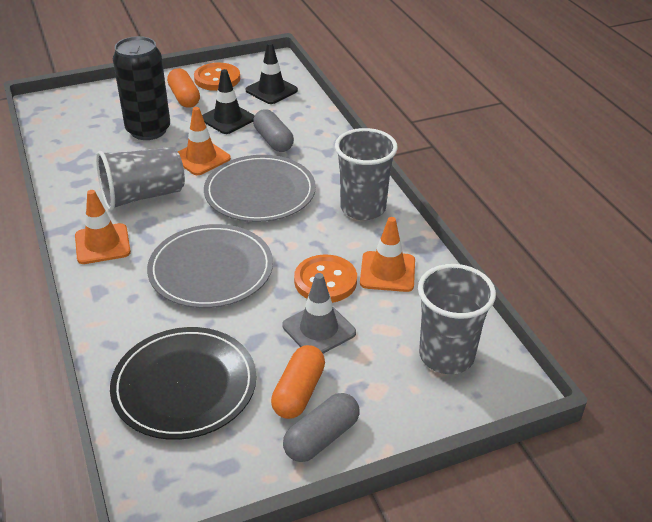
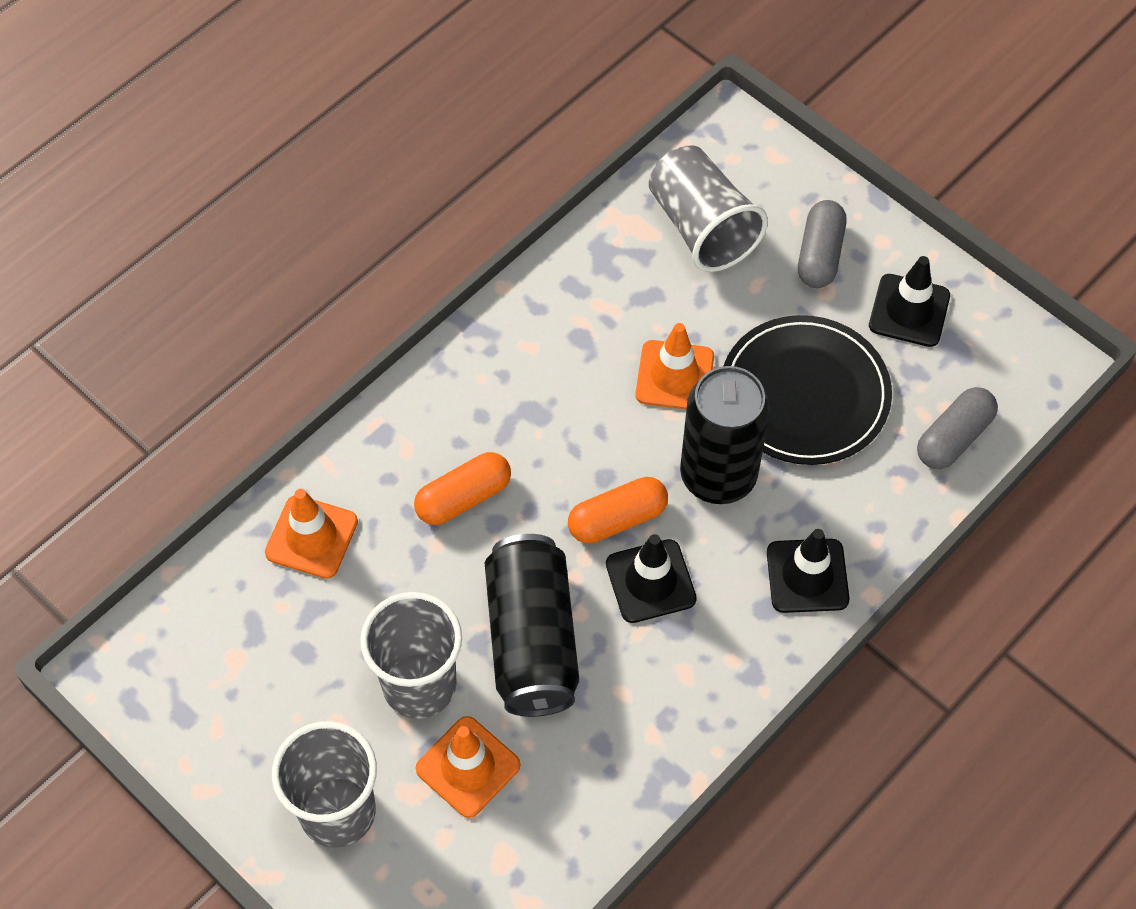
black can: 1 -> 2
black traffic cone: 2 -> 3
grey plate: 2 -> 0
grey traffic cone: 1 -> 0
orange button: 2 -> 0

